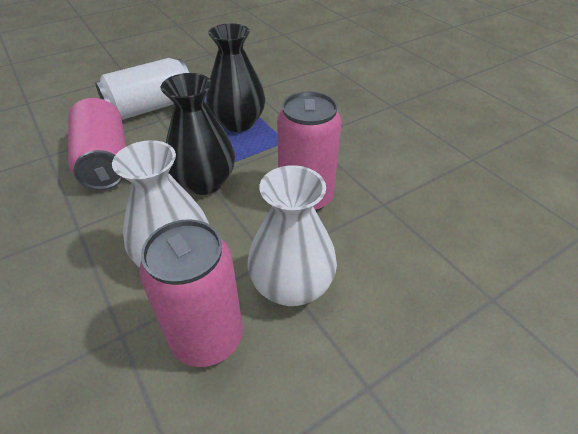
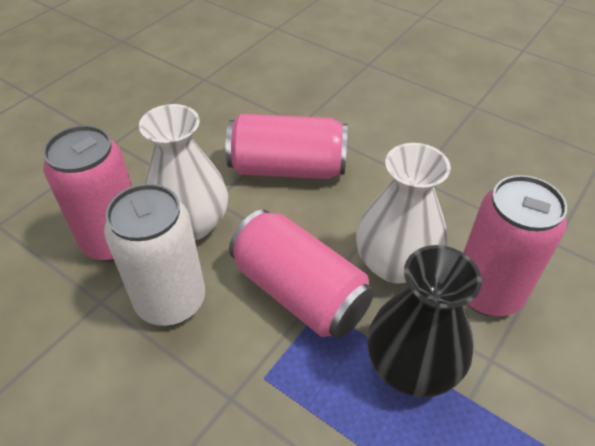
black vase: 2 -> 1
pink can: 3 -> 4

